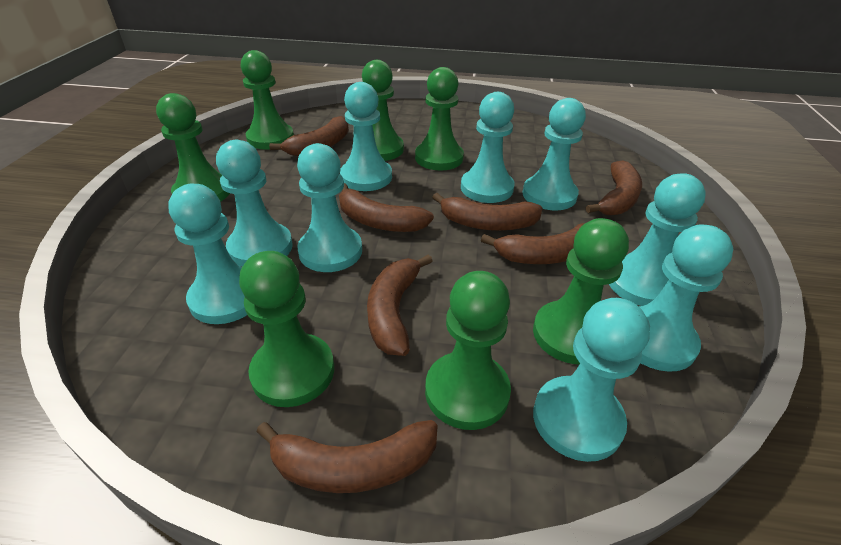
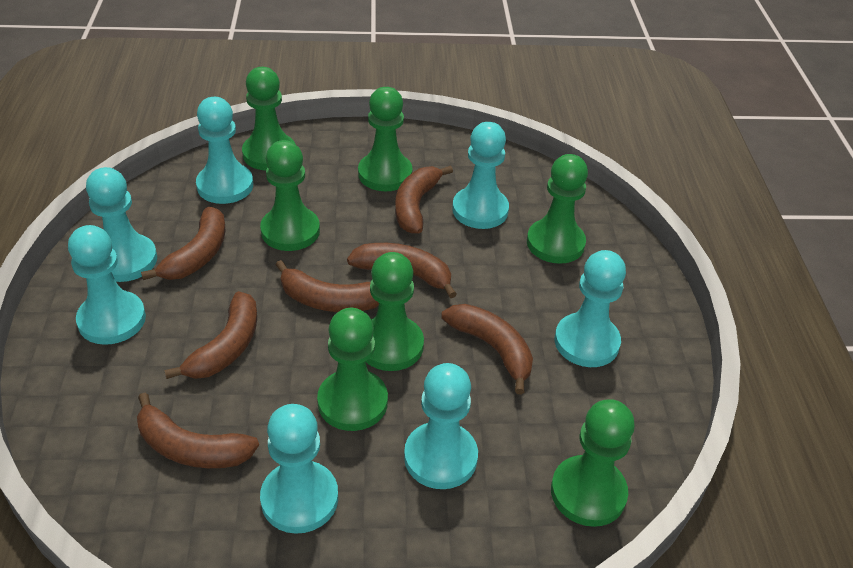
turquoise pawn: 9 -> 7

